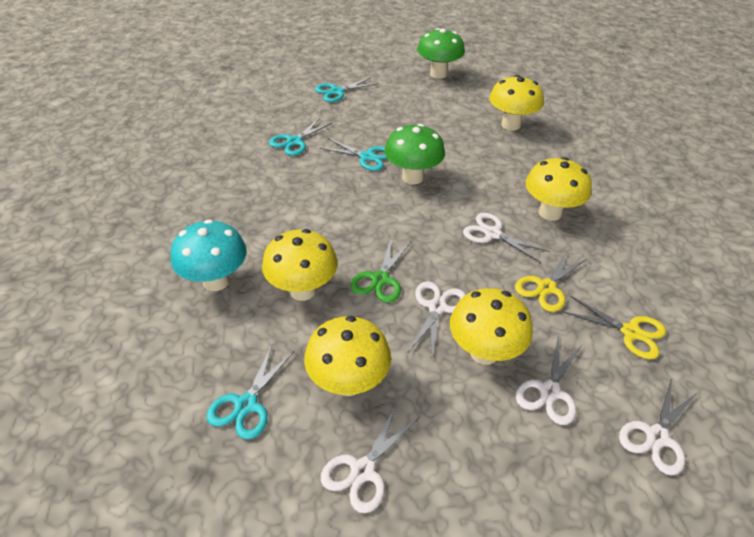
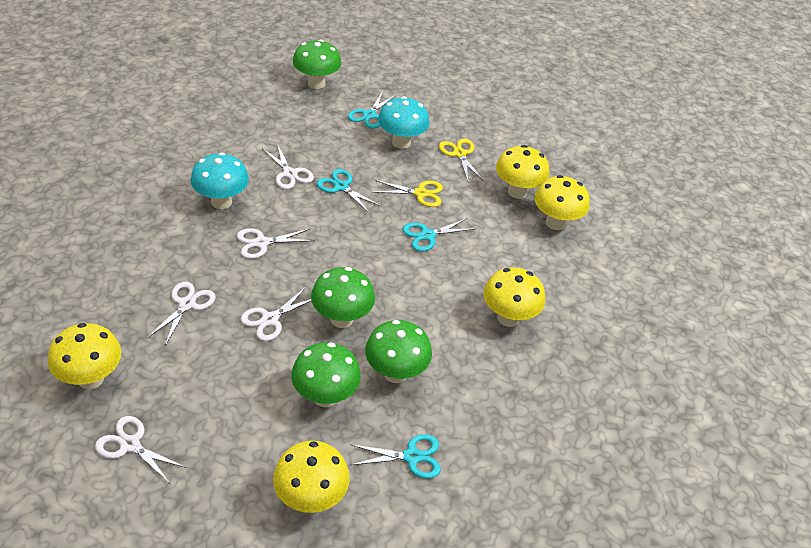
green mushroom: 2 -> 4
green scissors: 1 -> 0
turquoise mushroom: 1 -> 2

